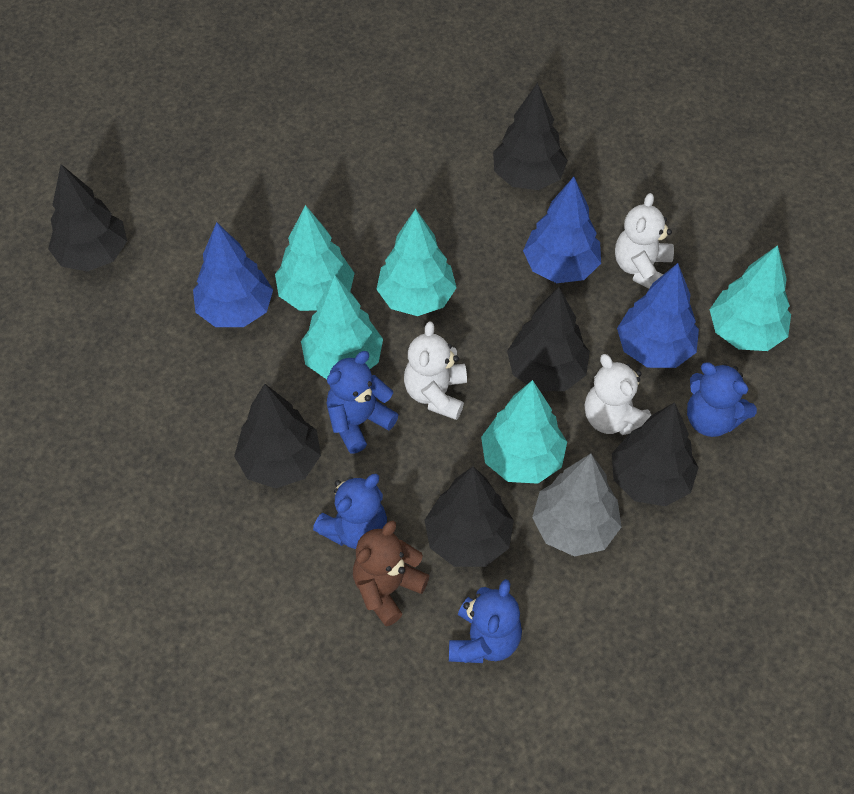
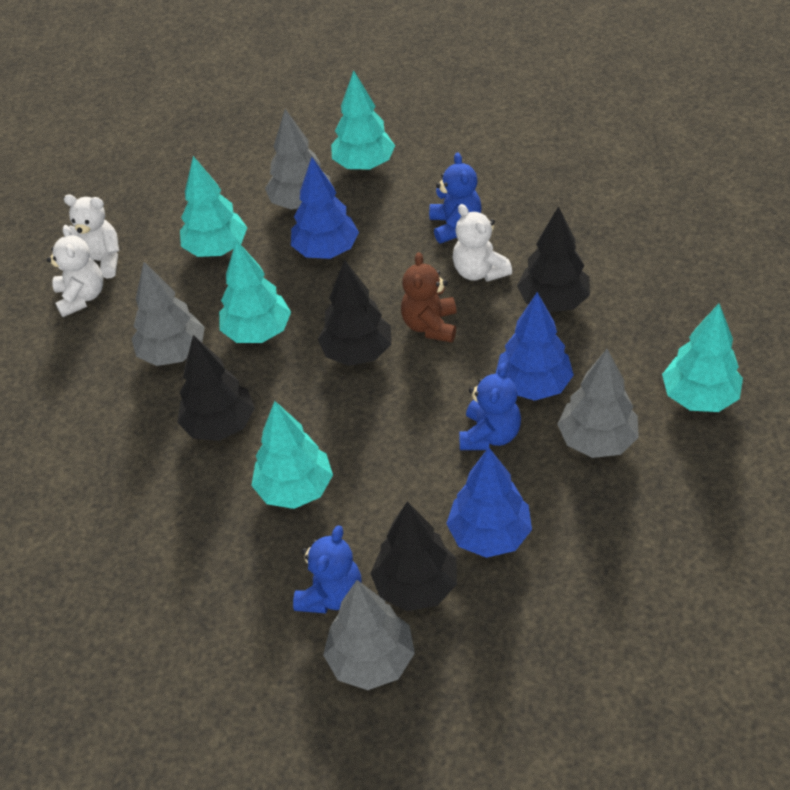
black tree: 6 -> 4
blue teddy bear: 4 -> 3
grey tree: 1 -> 4

